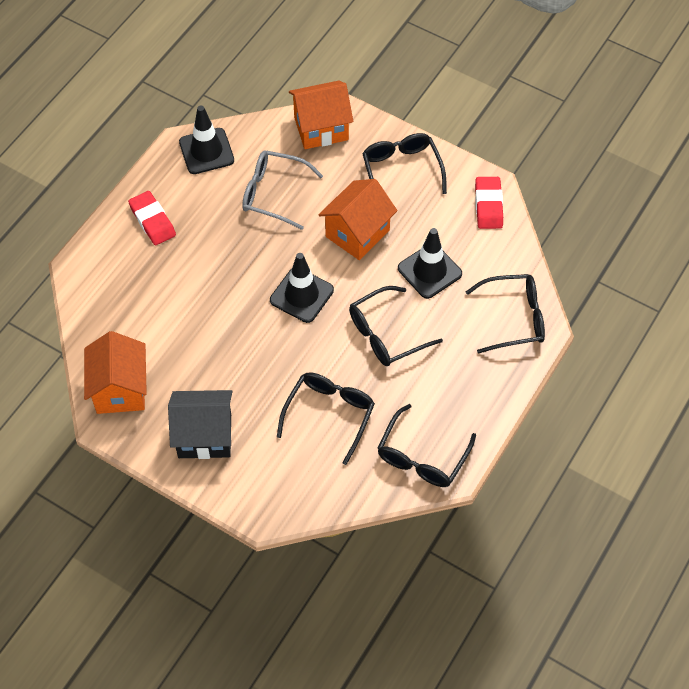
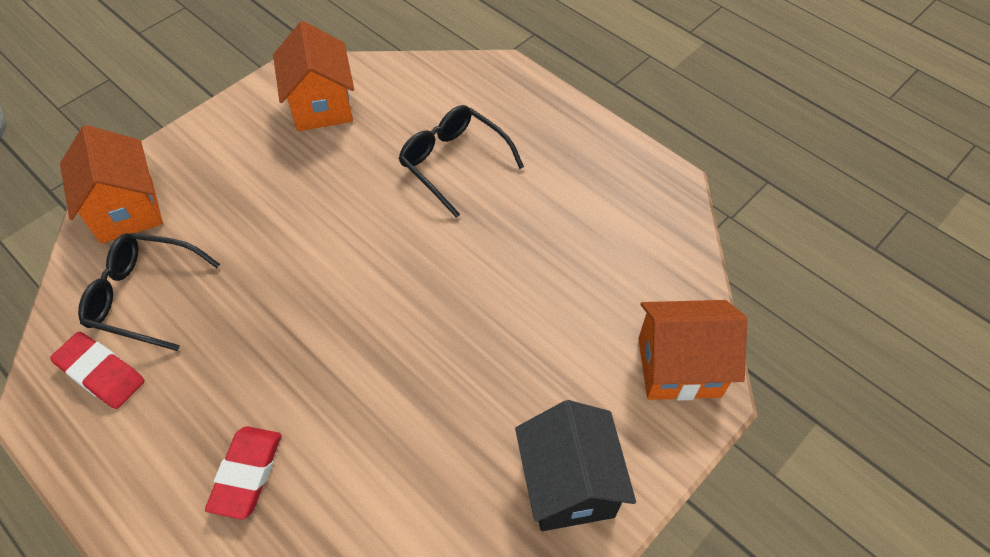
black glasses: 5 -> 2
black traffic cone: 3 -> 0
grey glasses: 1 -> 0

